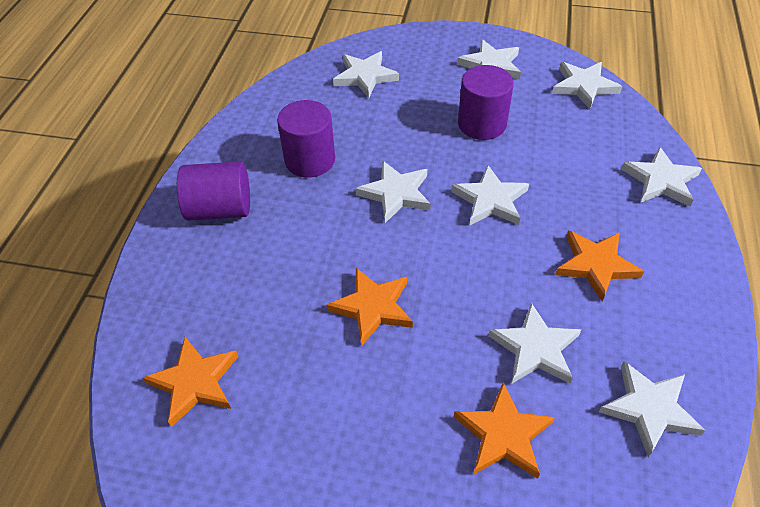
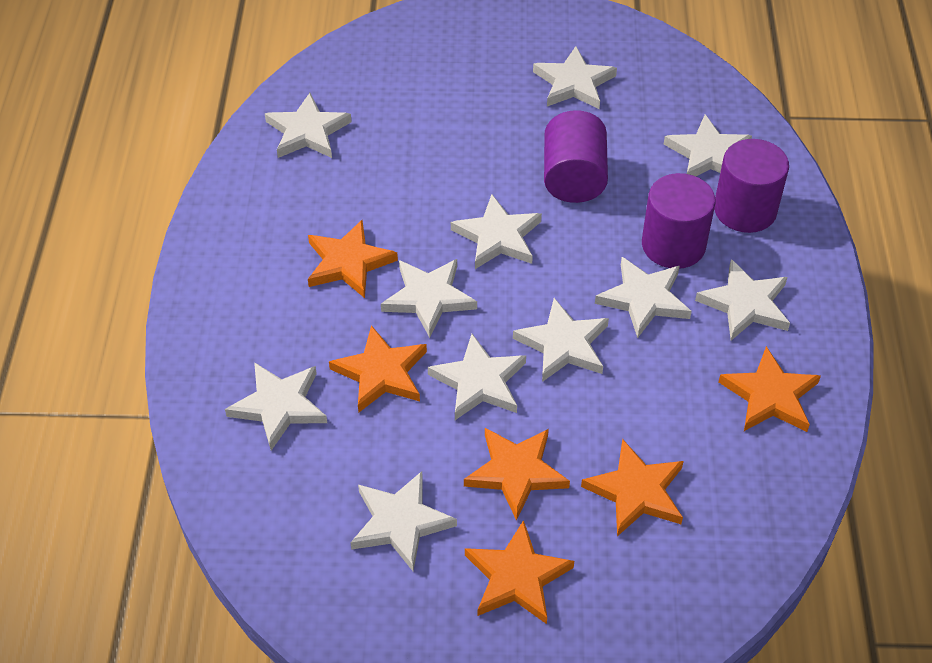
orange star: 4 -> 6
white star: 8 -> 11

